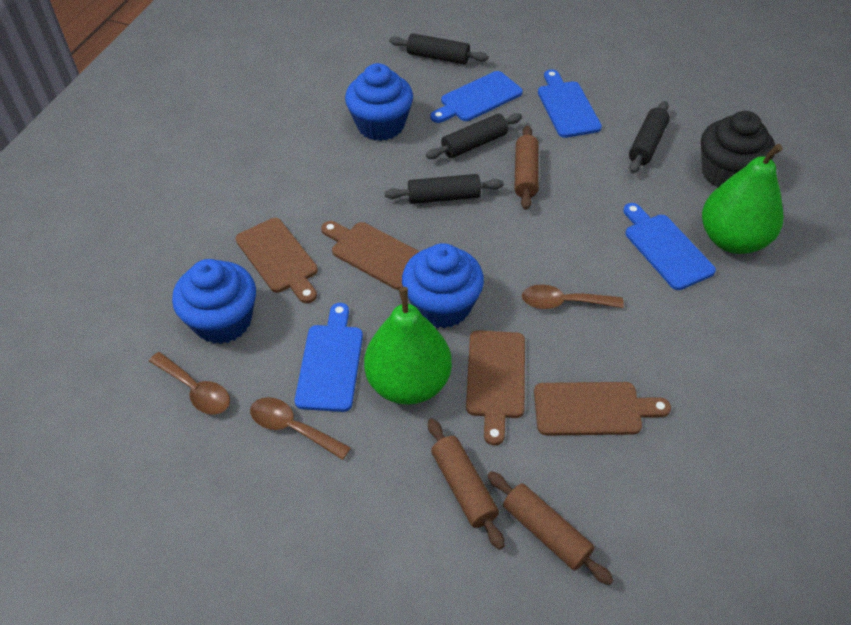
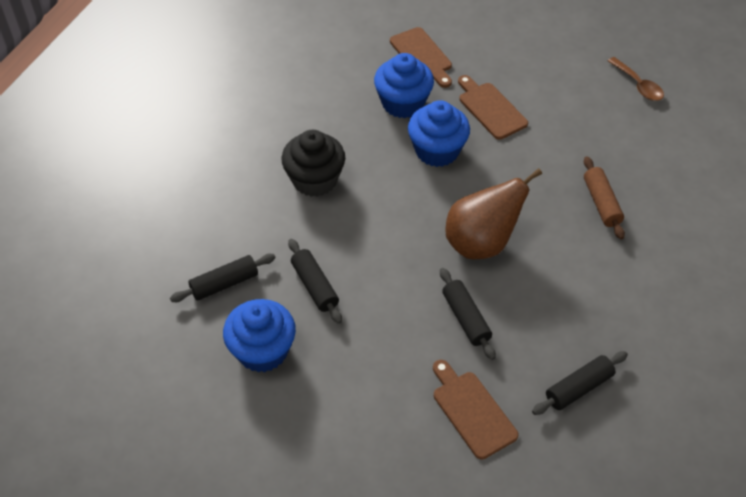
blue cutting board: 4 -> 0
brown cutting board: 4 -> 3
brown pear: 0 -> 1
brown rolling pin: 3 -> 1
brown spoon: 3 -> 1
green pear: 2 -> 0

